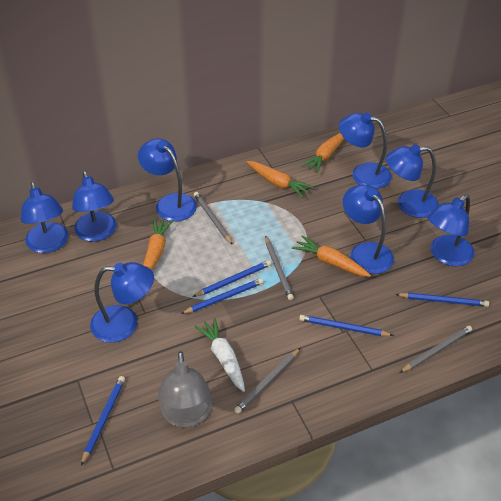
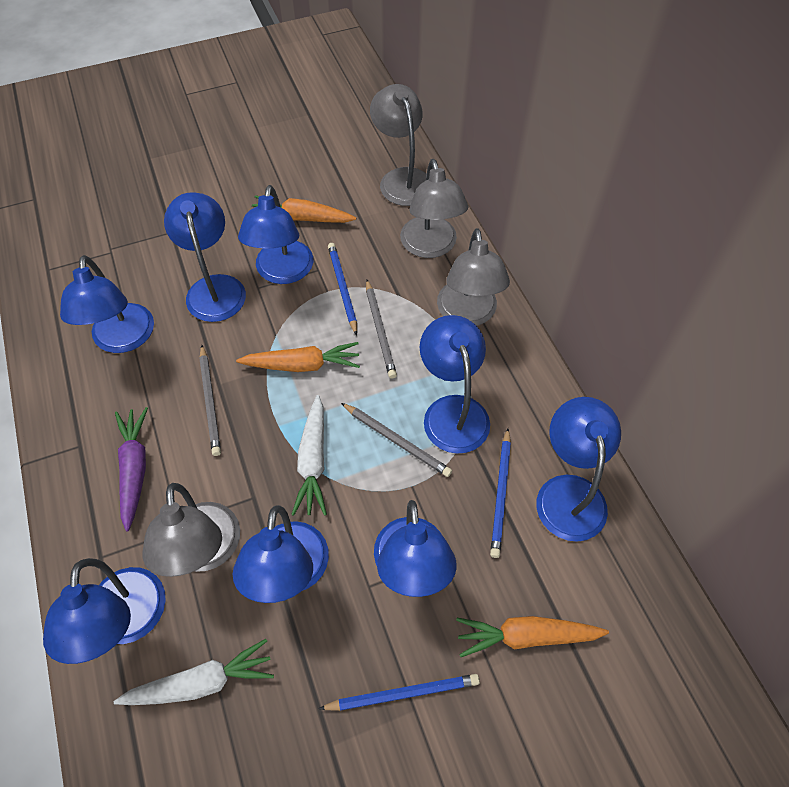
blue pencil: 5 -> 3
grey lamp: 1 -> 4
grey pencil: 4 -> 3
orange carrot: 4 -> 3
purple carrot: 0 -> 1
white carrot: 1 -> 2

